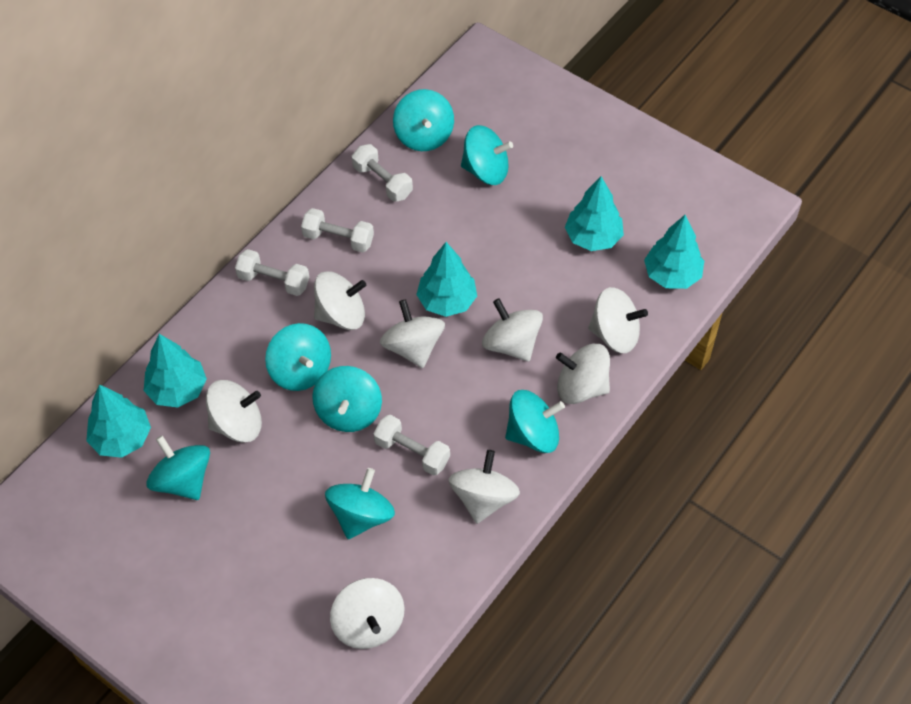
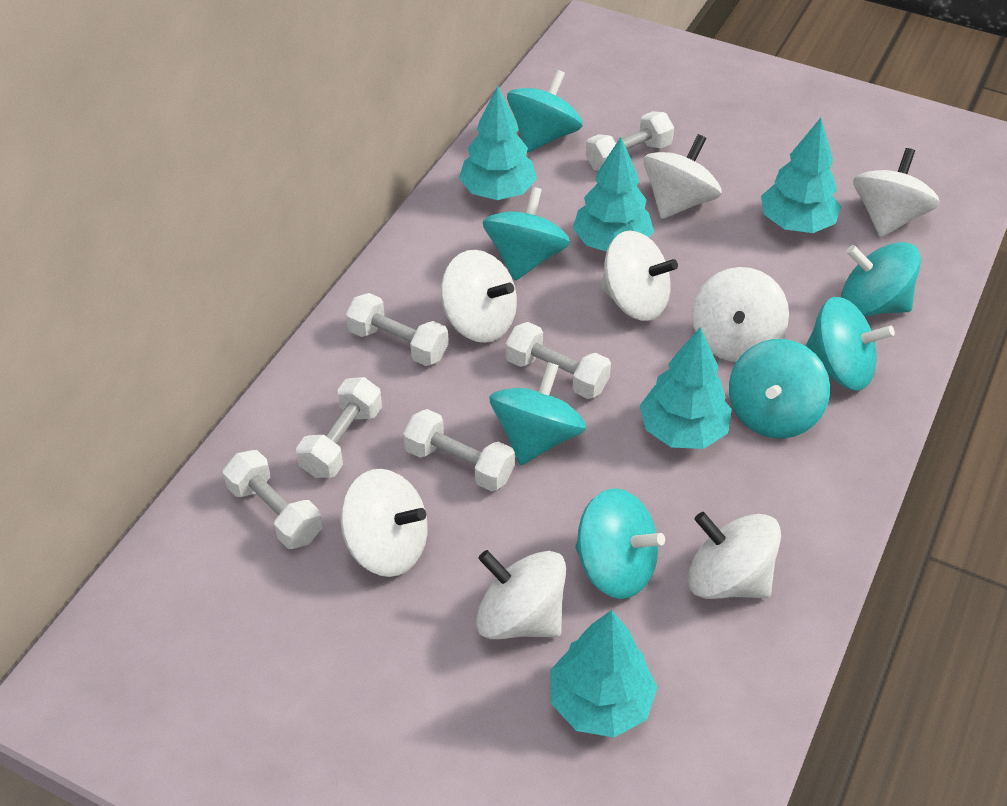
white dumbbell: 4 -> 6

